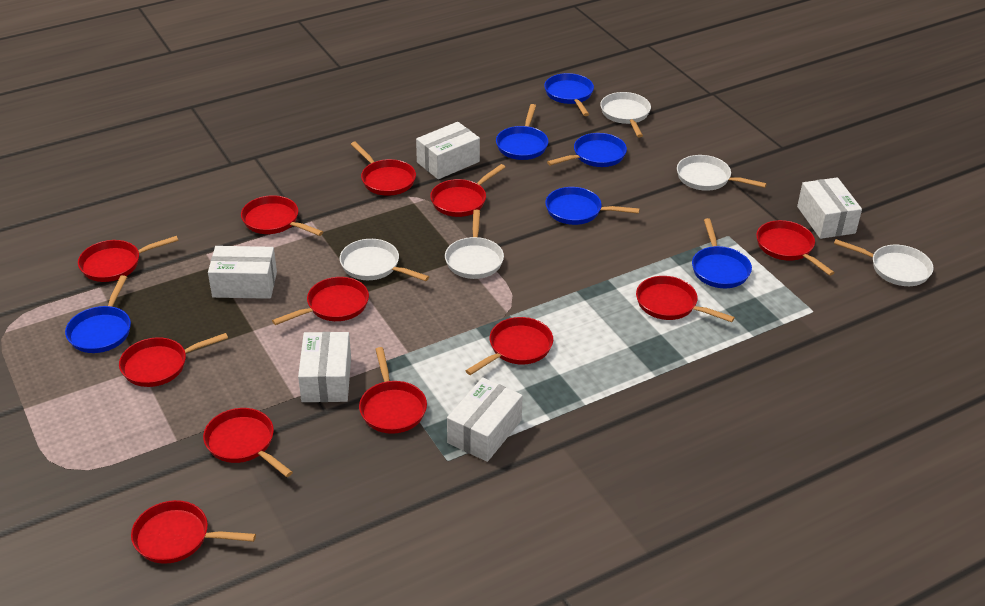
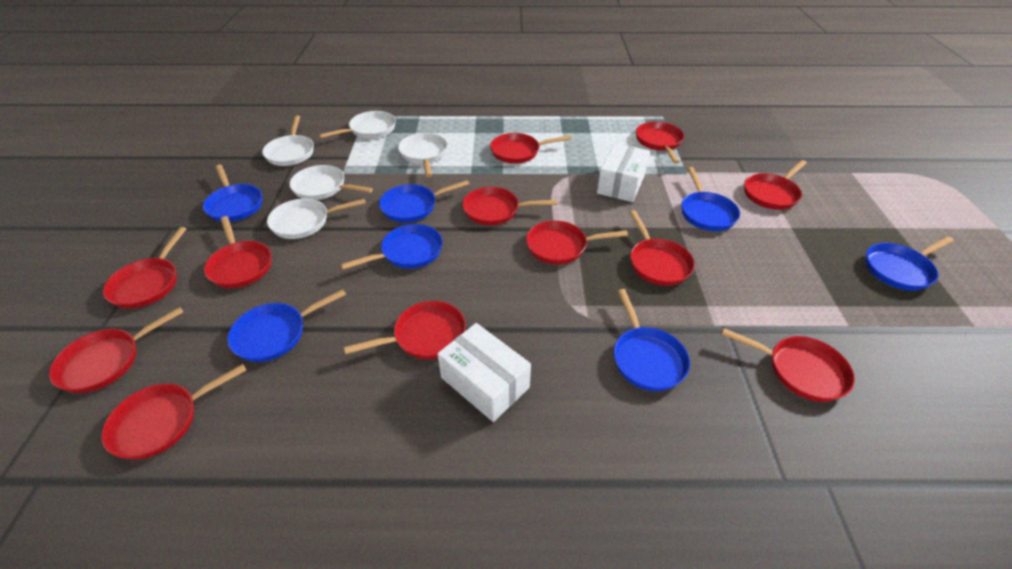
blue pan: 6 -> 7
white box: 5 -> 2

